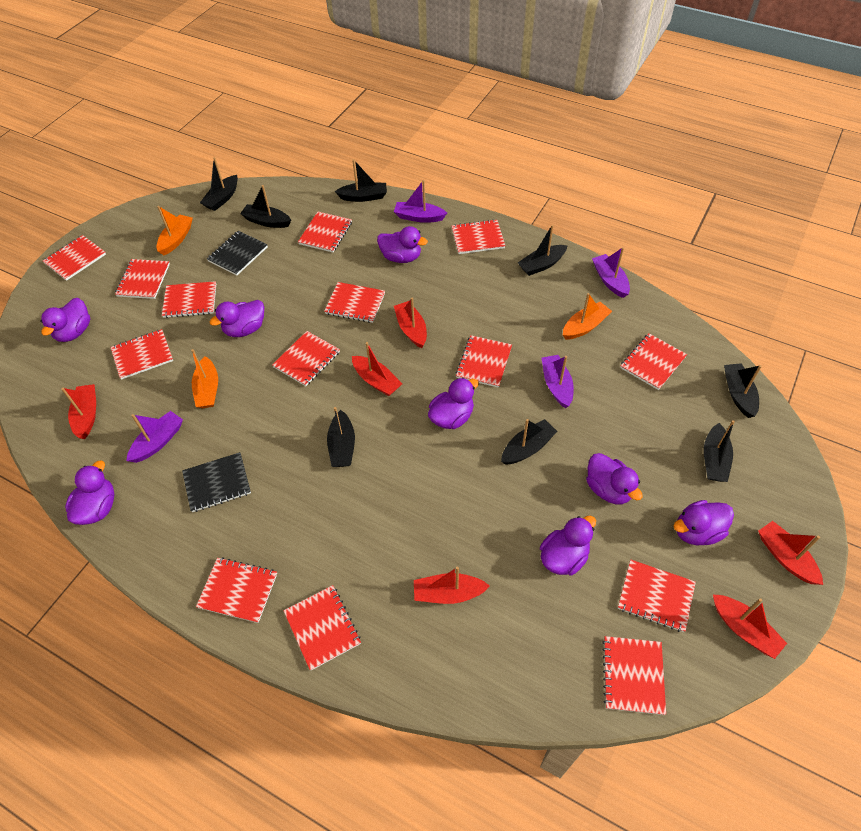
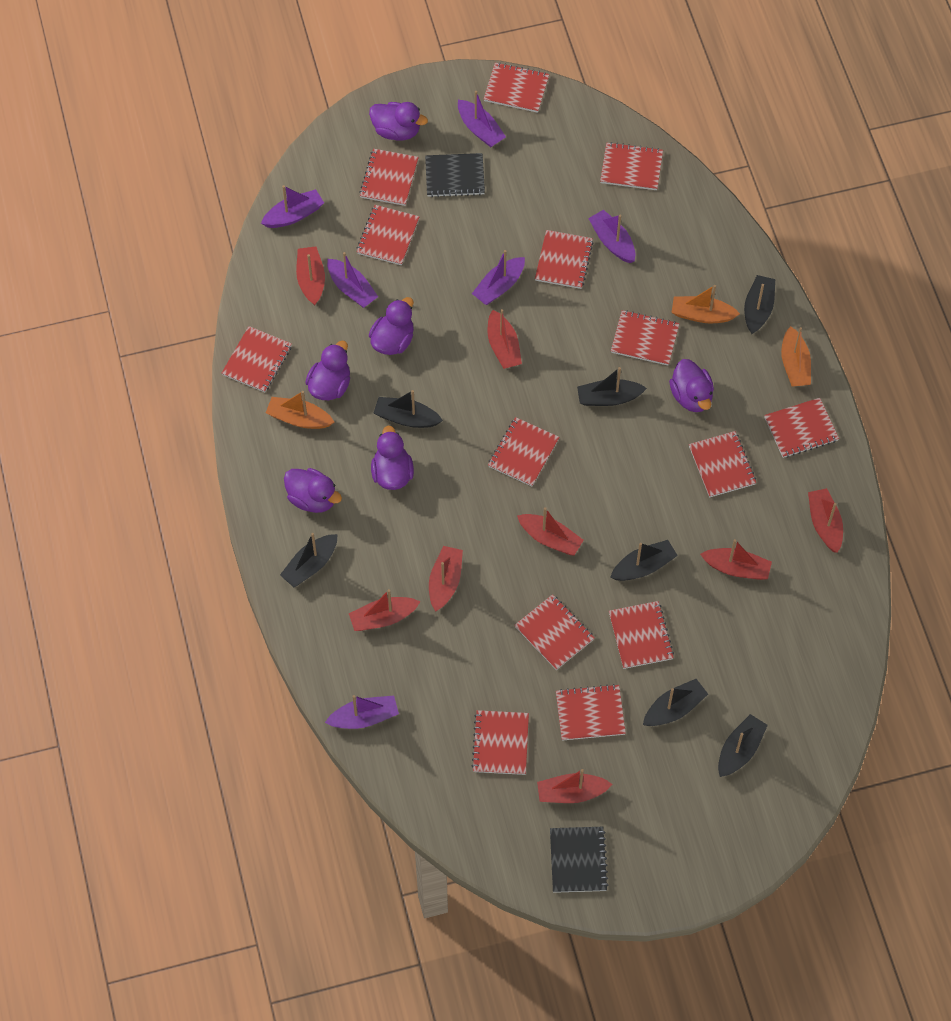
black boat: 8 -> 7
purple boat: 4 -> 6
purple duck: 8 -> 6
red boat: 6 -> 8

